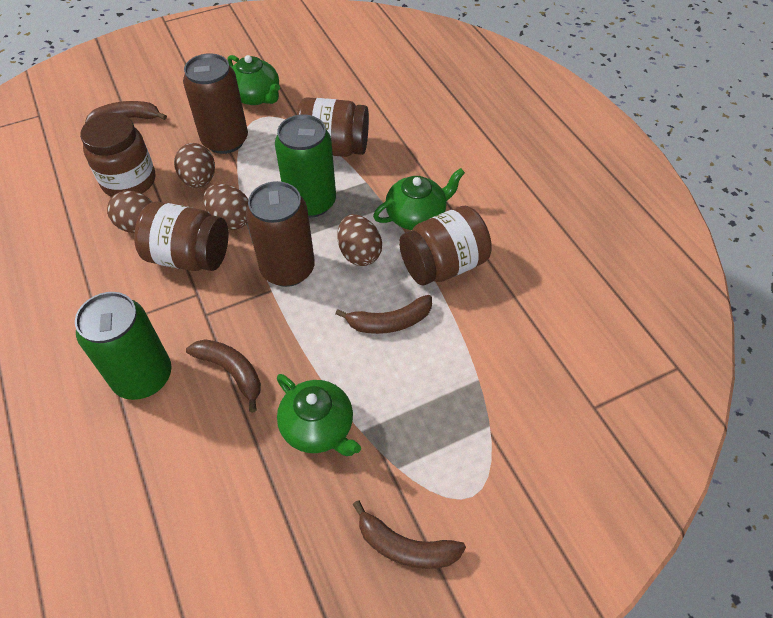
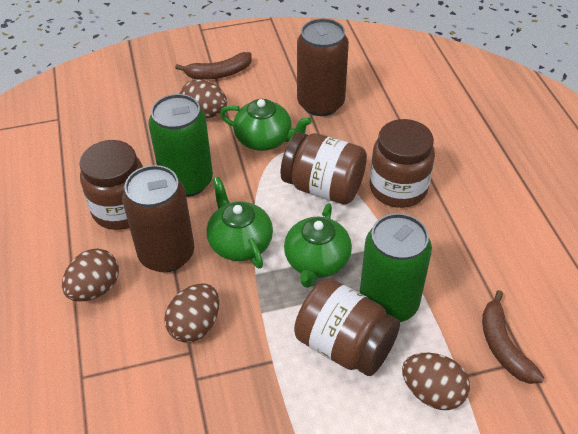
brown banana: 4 -> 2

